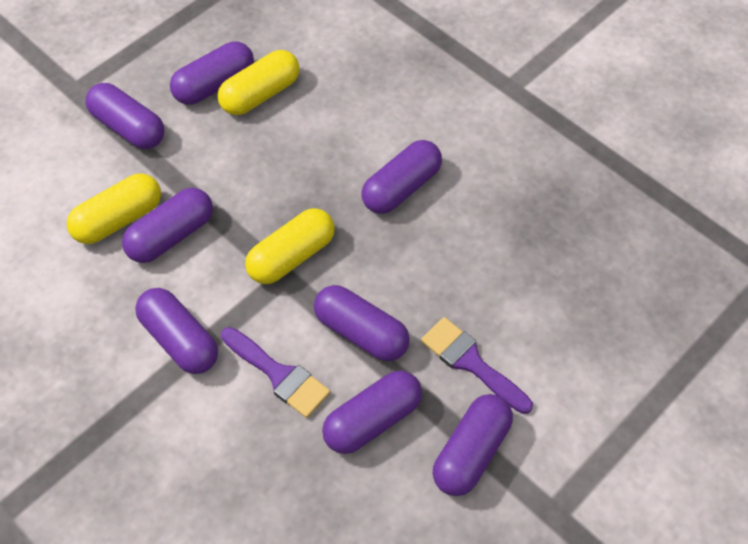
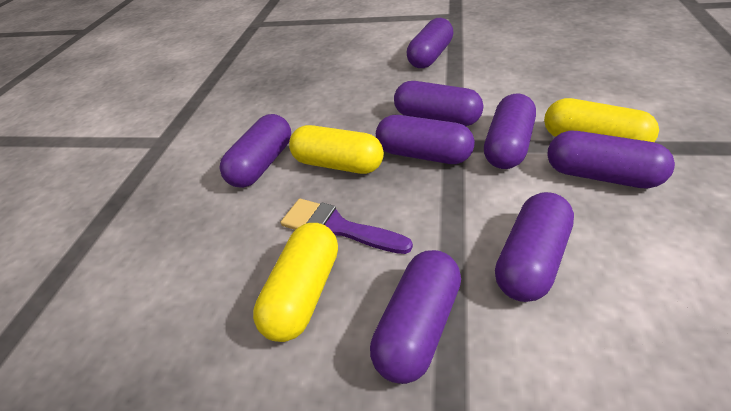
purple brush: 2 -> 1

